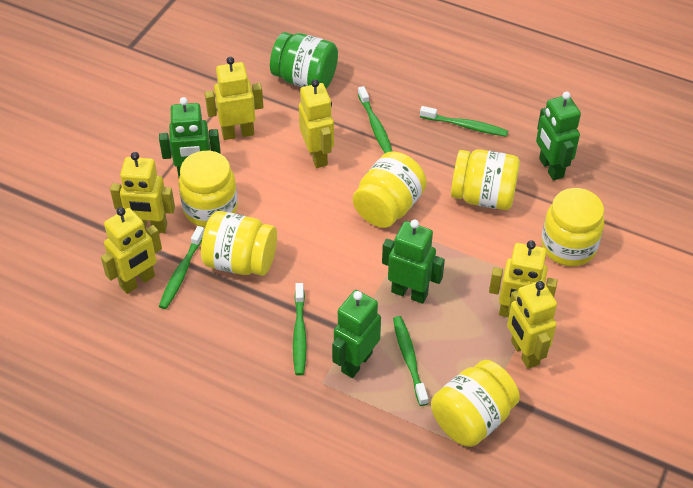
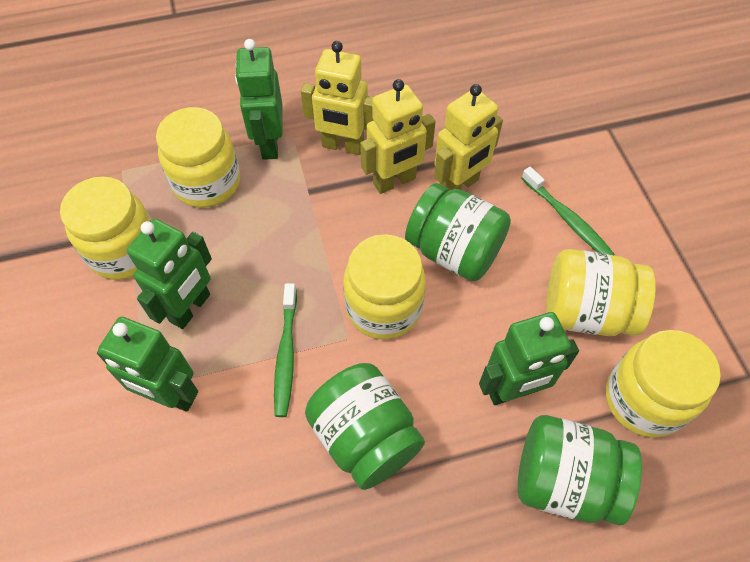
green jar: 1 -> 3
green toothbrush: 5 -> 2
yellow jar: 6 -> 5
yellow robot: 6 -> 3

